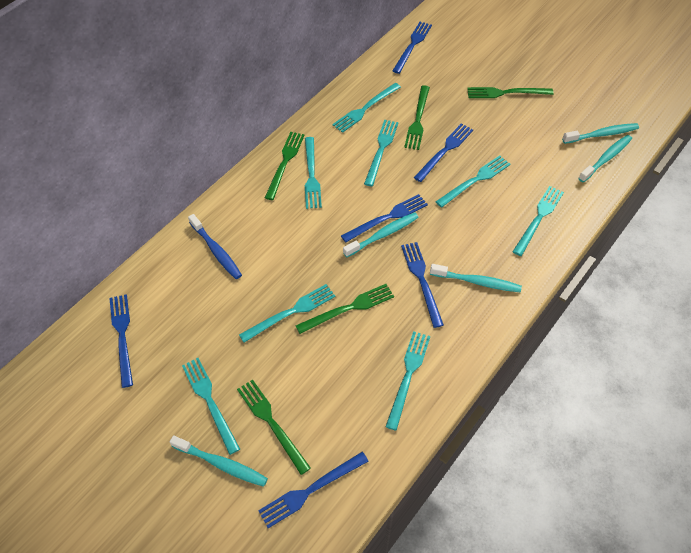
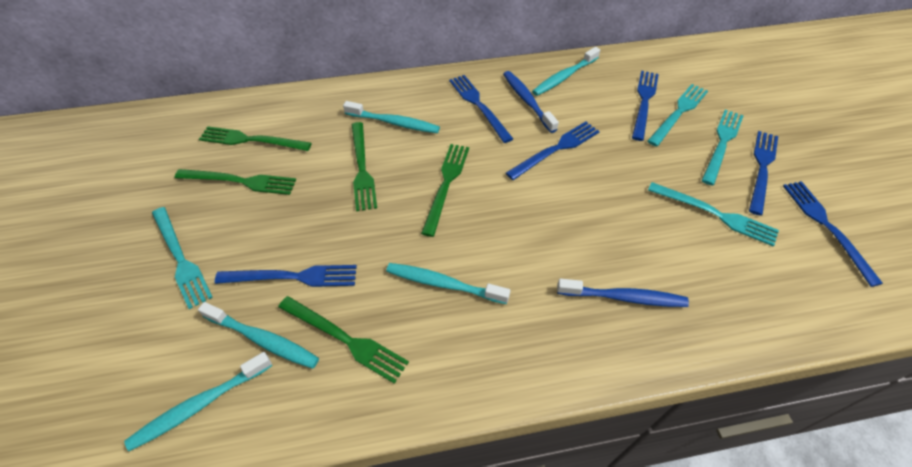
blue toothbrush: 1 -> 2
turquoise fork: 8 -> 4

